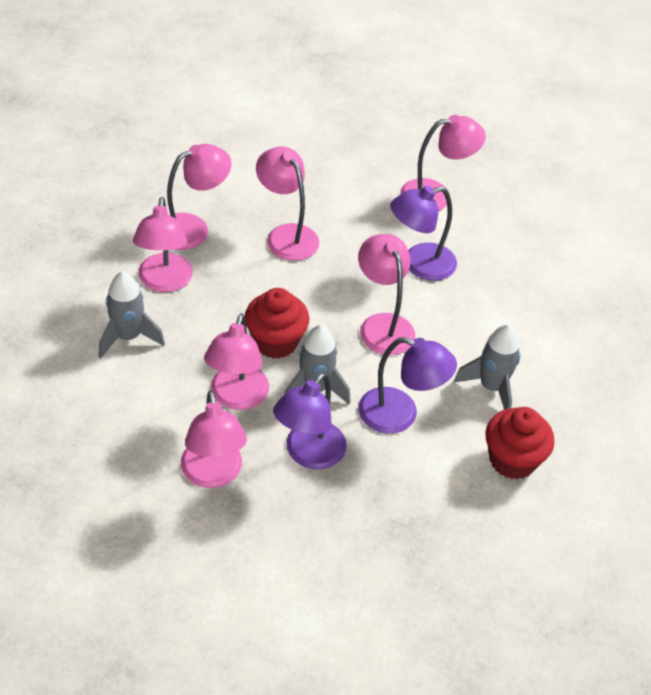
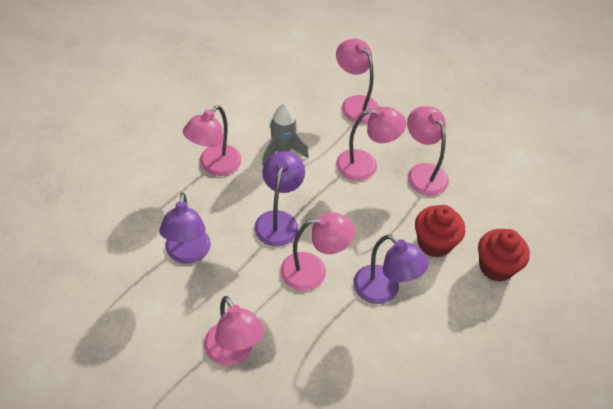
grey rocket: 3 -> 1
pink lamp: 7 -> 6

